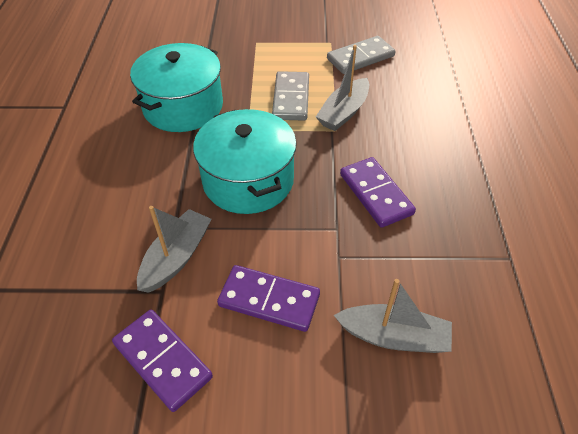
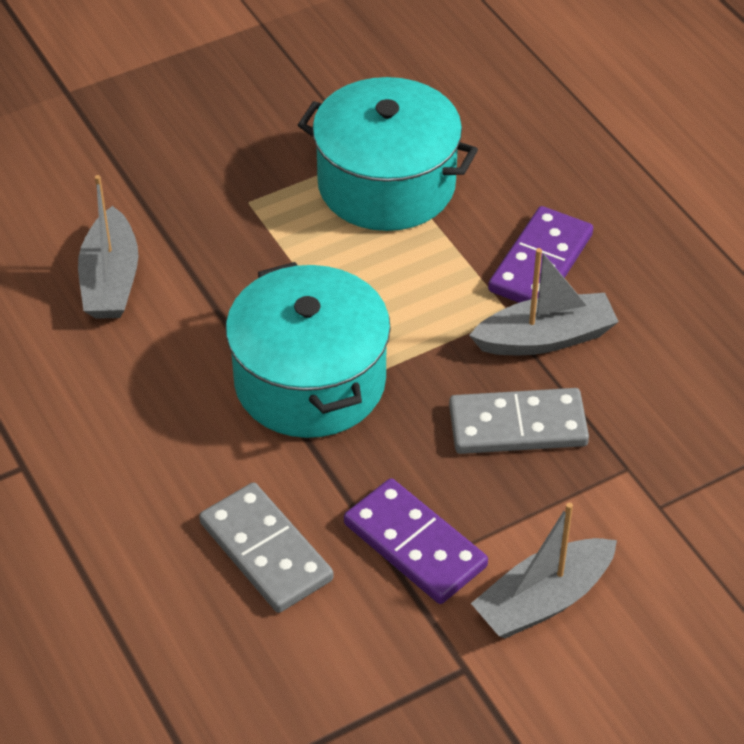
purple domino: 3 -> 2

